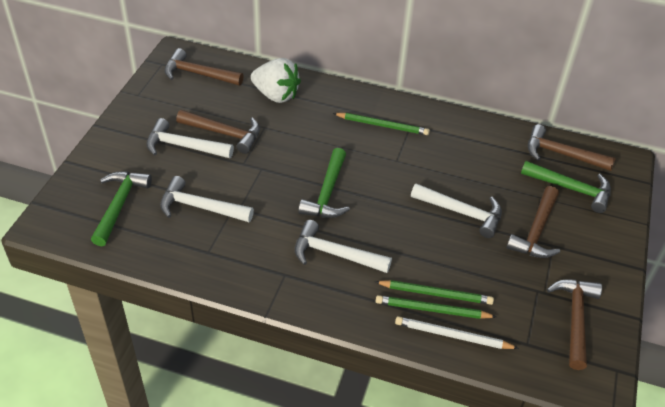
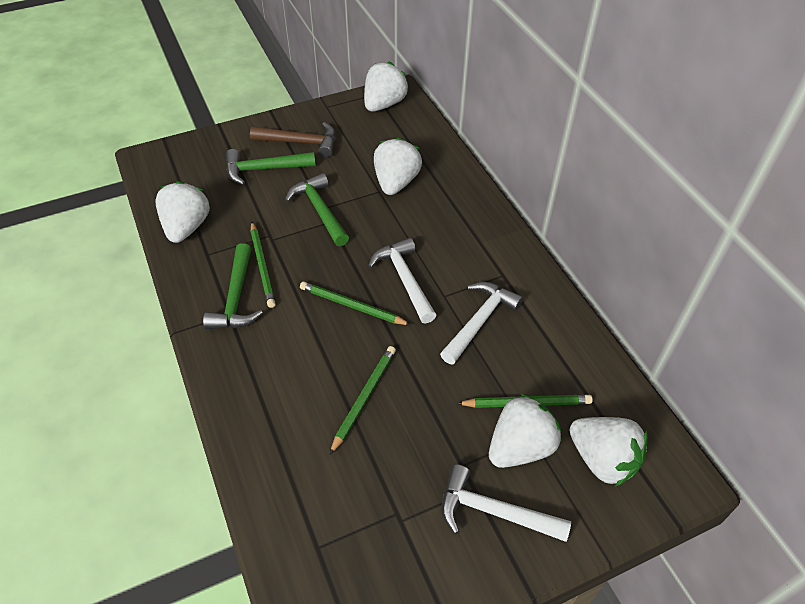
brown hammer: 5 -> 1
green pencil: 3 -> 4
white hammer: 4 -> 3
white pencil: 1 -> 0
white strawberry: 1 -> 5

